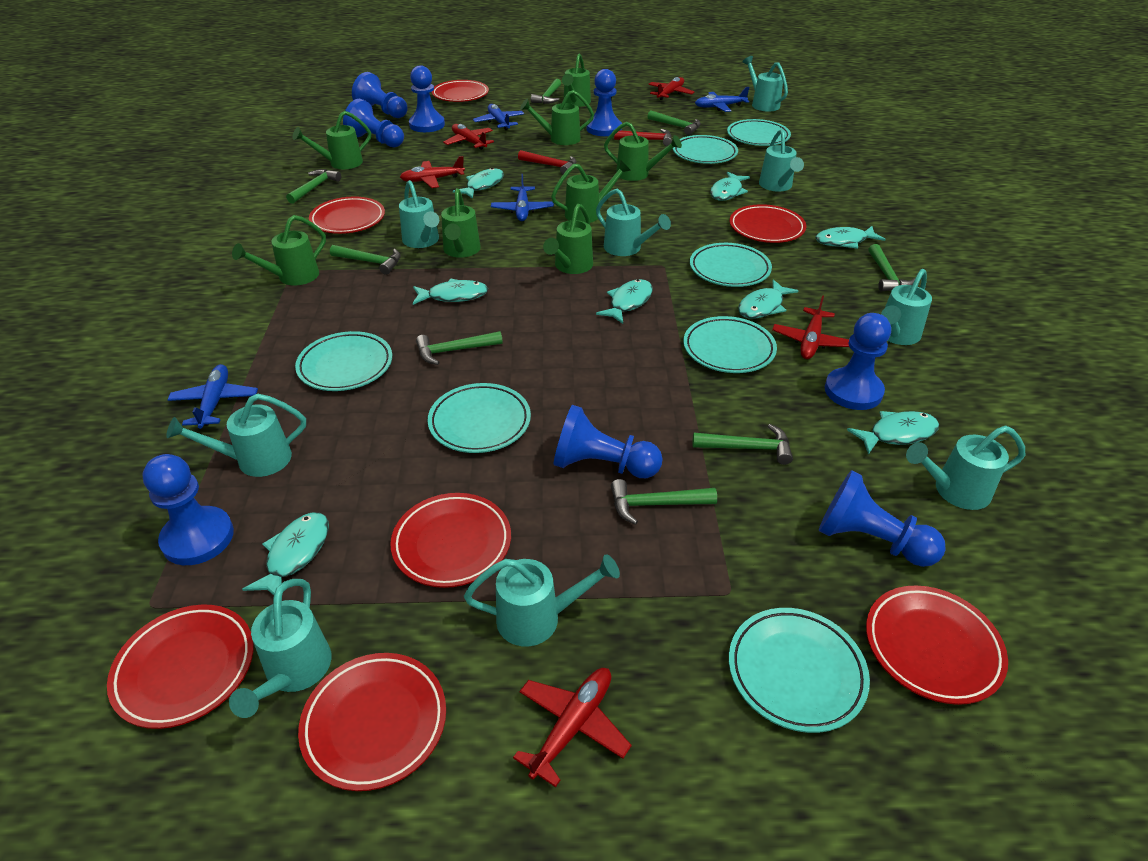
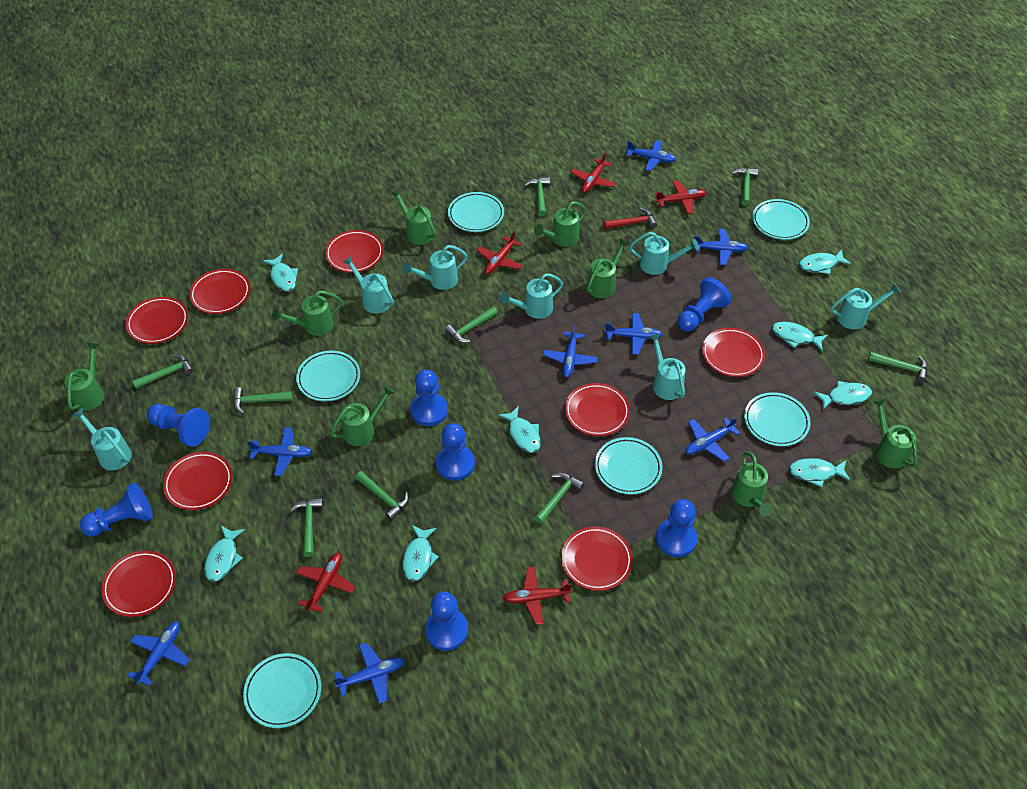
blue pawn: 8 -> 7
blue plane: 4 -> 8
green hammer: 8 -> 9
red hammer: 2 -> 1
red plate: 7 -> 8
turquoise plate: 7 -> 6
turquoise watering can: 9 -> 7

